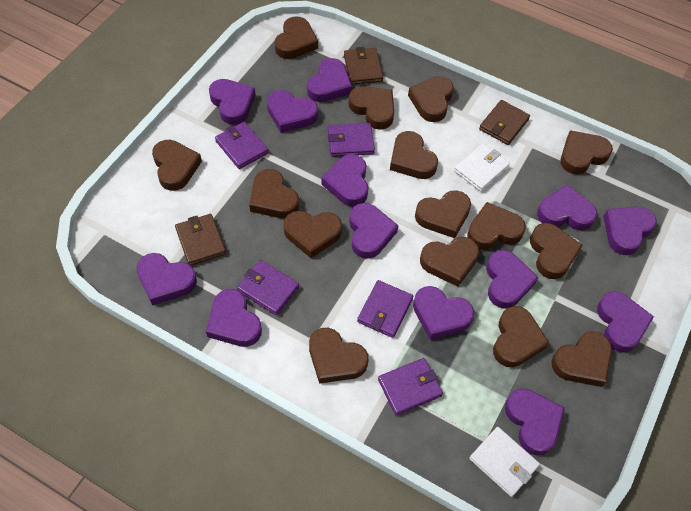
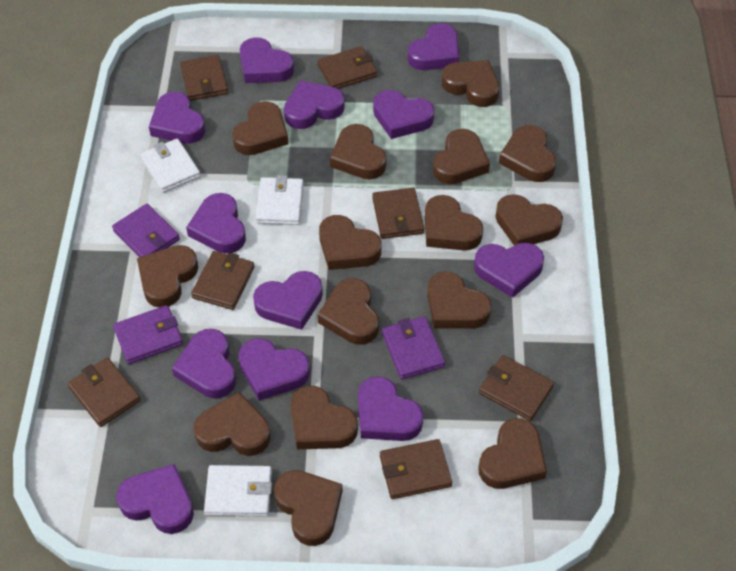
brown wallet: 3 -> 7
purple heart: 13 -> 12
purple wallet: 5 -> 3
white wallet: 2 -> 3

